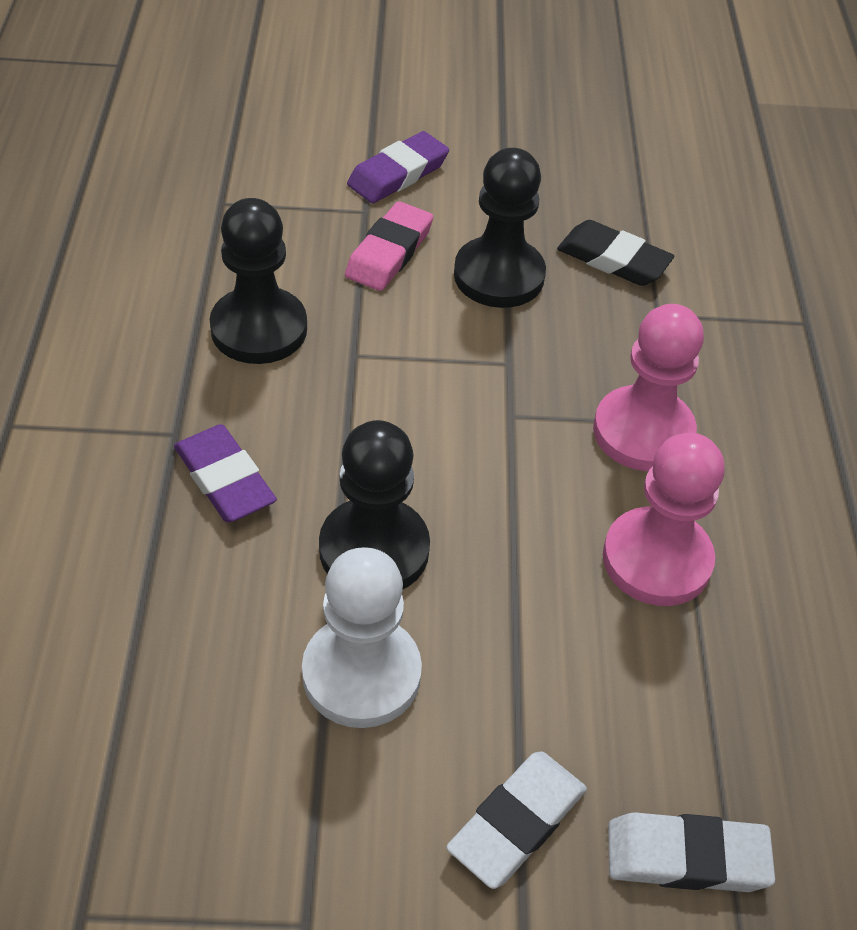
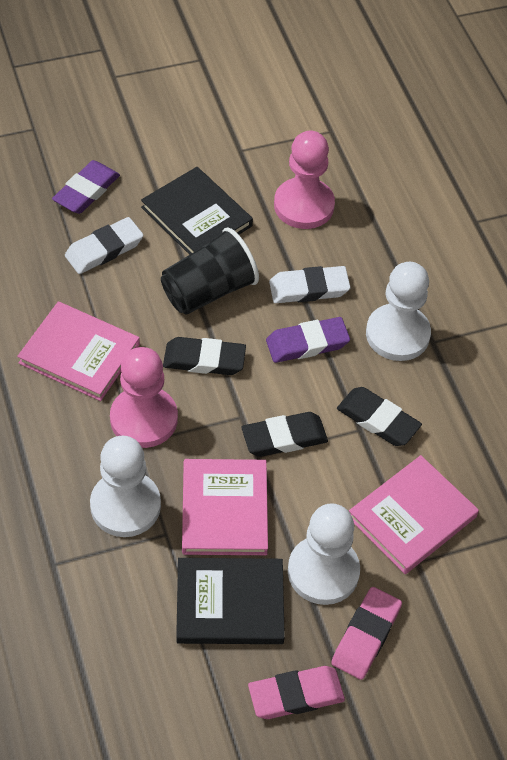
black book: 0 -> 2
black cup: 0 -> 1
black eraser: 1 -> 3
black pawn: 3 -> 0
pink book: 0 -> 3
pink eraser: 1 -> 2
white pawn: 1 -> 3

